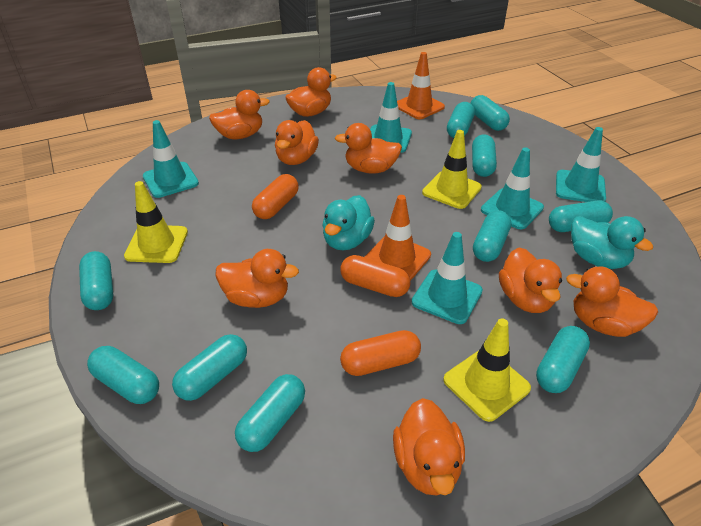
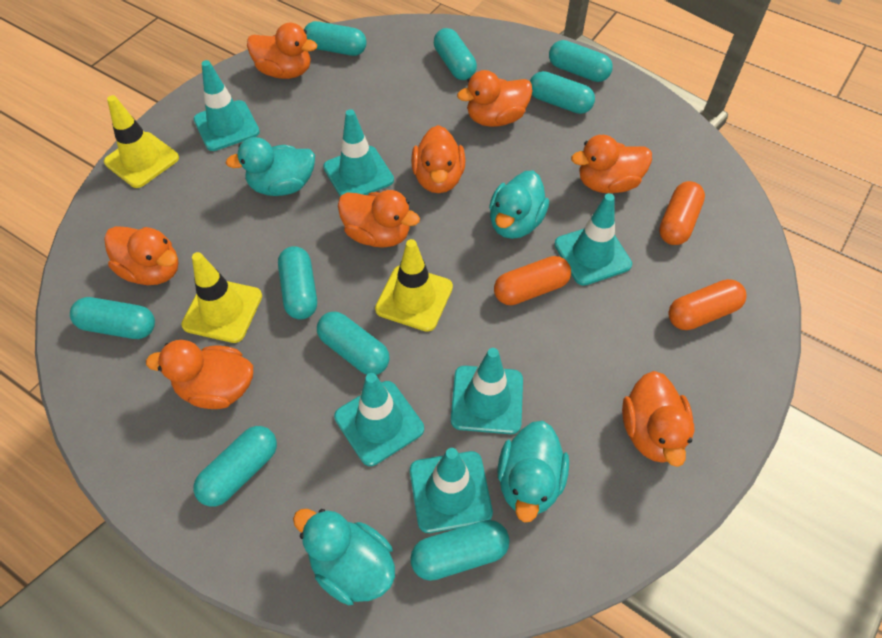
orange traffic cone: 2 -> 0
turquoise capsule: 10 -> 9
turquoise duck: 2 -> 4
turquoise traffic cone: 5 -> 6

